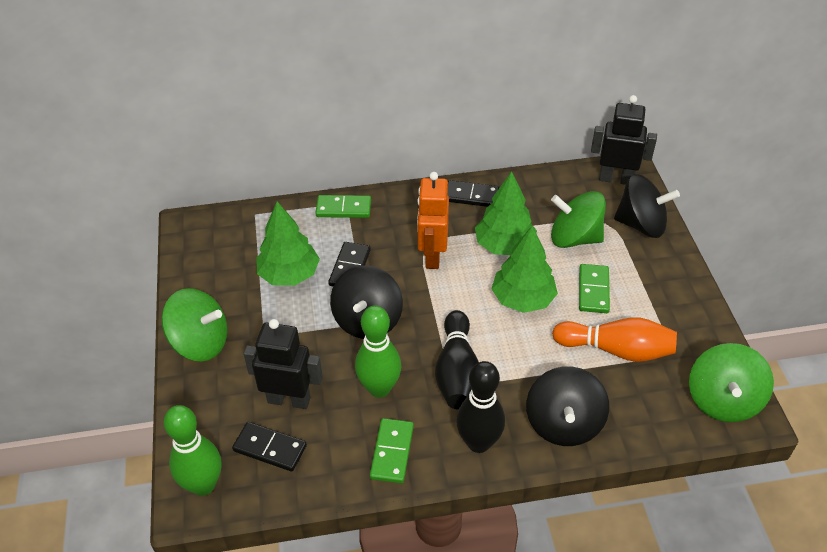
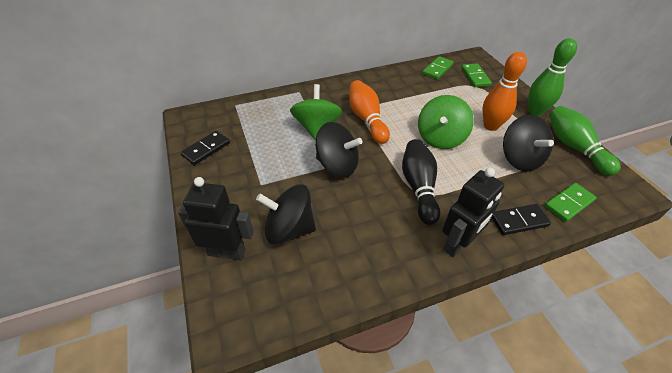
black bowling pin: 2 -> 1
black domino: 3 -> 2
green spinning top: 3 -> 2
green tree: 3 -> 0
orange bowling pin: 1 -> 2
orange robot: 1 -> 0

